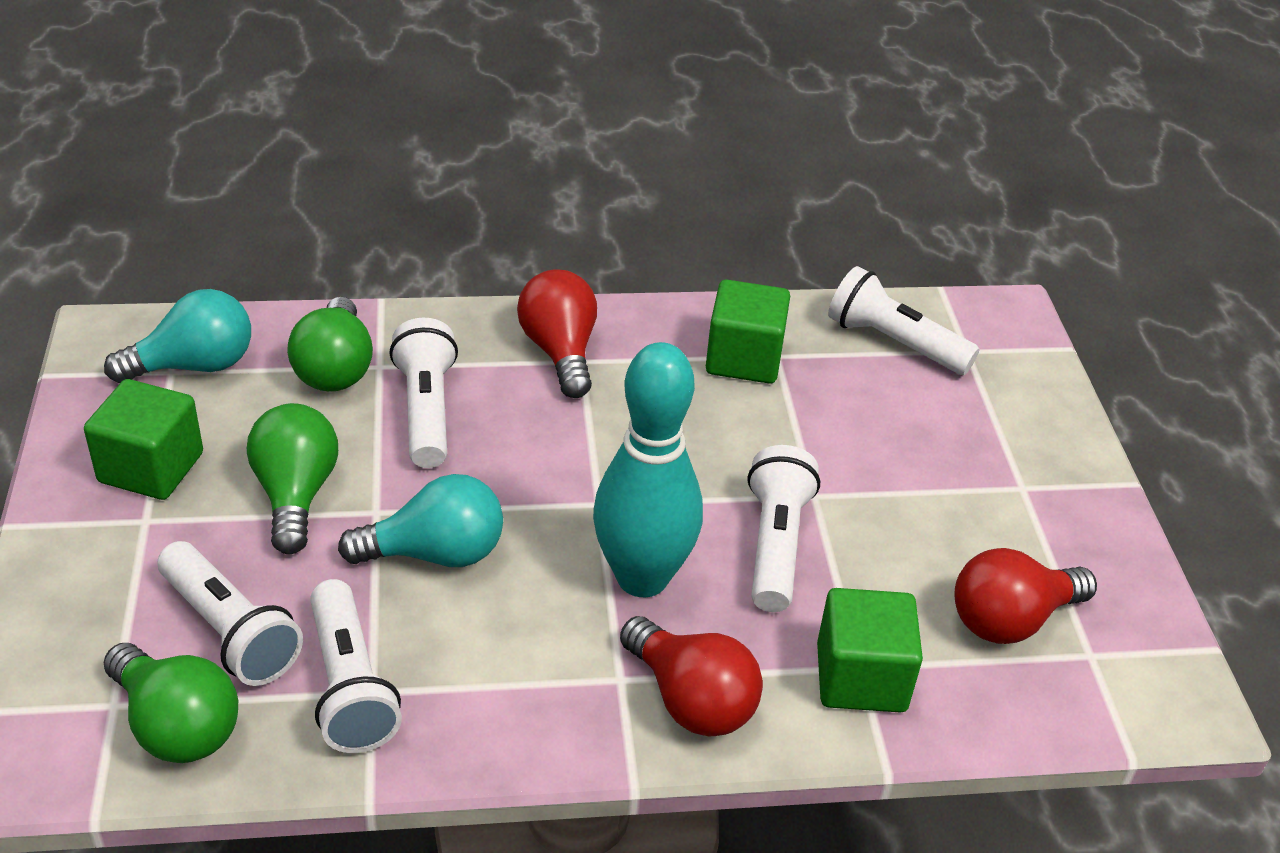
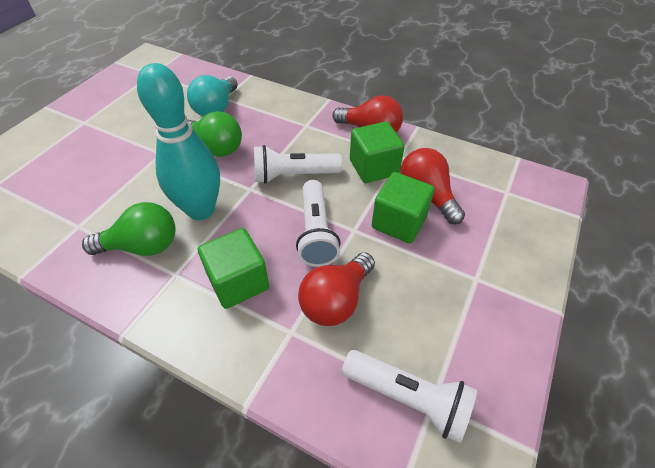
green light bulb: 3 -> 2
turquoise light bulb: 2 -> 1
white flashlight: 5 -> 3

